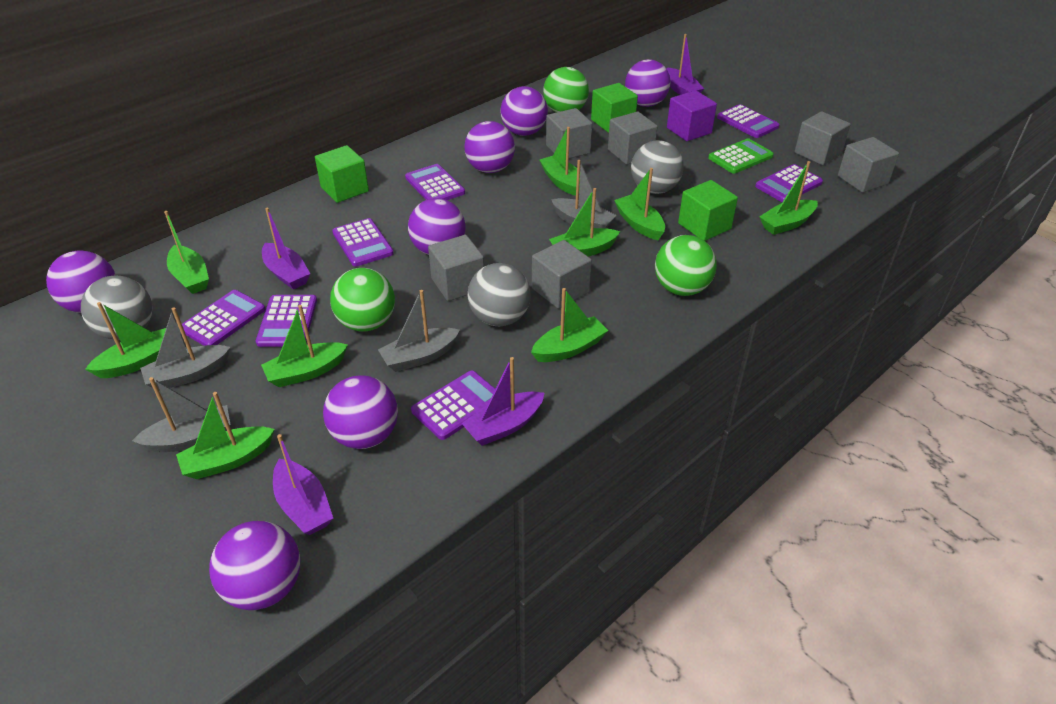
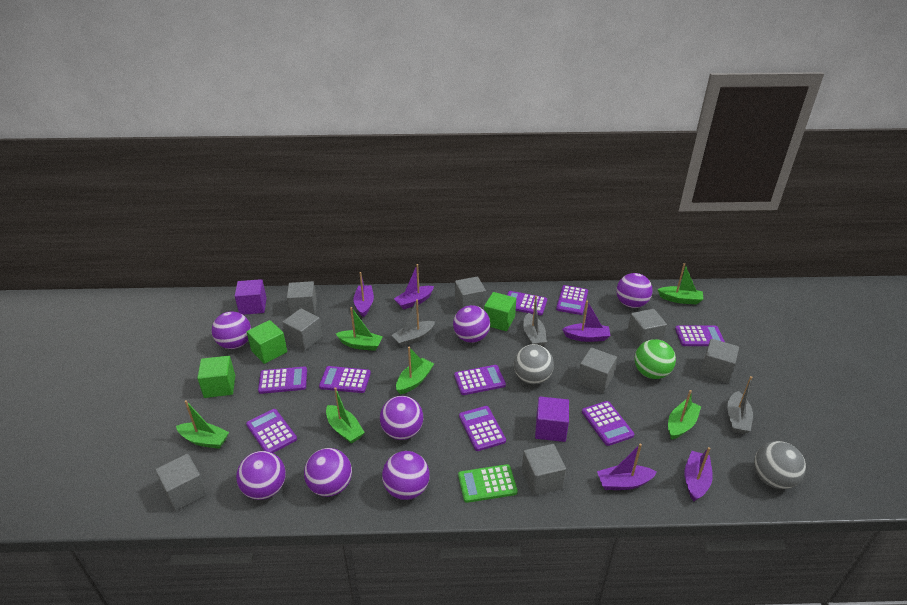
green ball: 3 -> 1
green boat: 9 -> 6
grey ball: 3 -> 2
grey boat: 4 -> 3
grey cube: 6 -> 8
purple boat: 4 -> 5
purple calculator: 7 -> 9
purple cube: 1 -> 2

